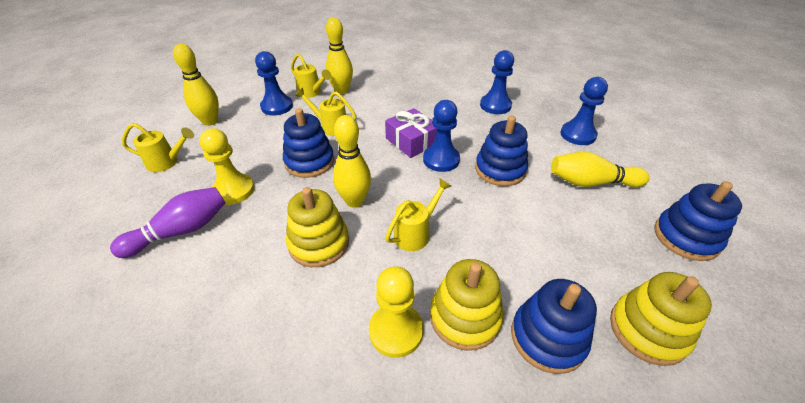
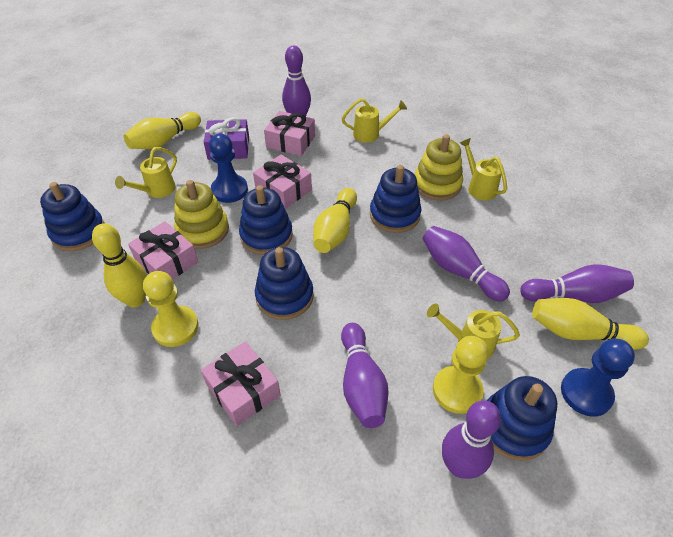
blue pawn: 4 -> 2
blue stacking toy: 4 -> 5
pink gift: 0 -> 4
purple bowling pin: 1 -> 5
yellow stacking toy: 3 -> 2

